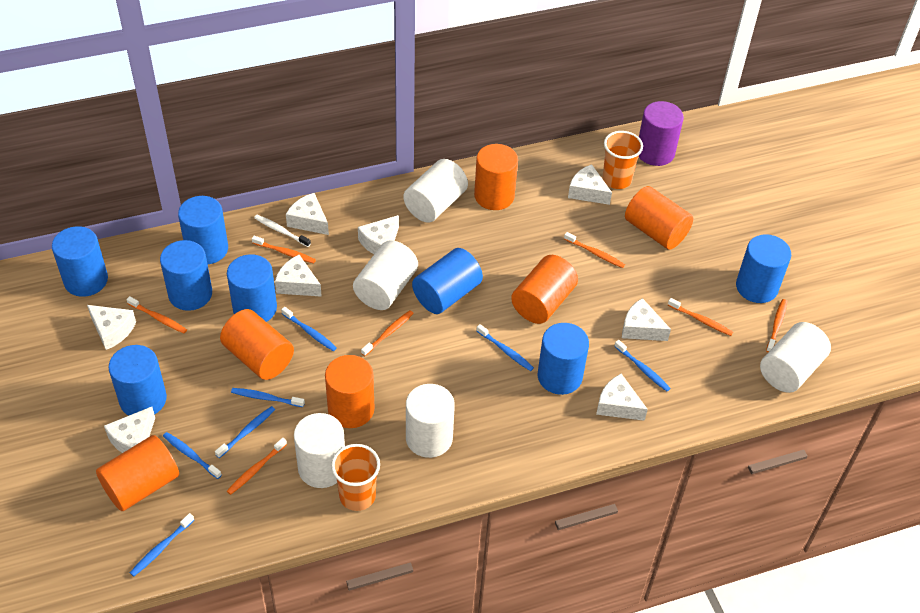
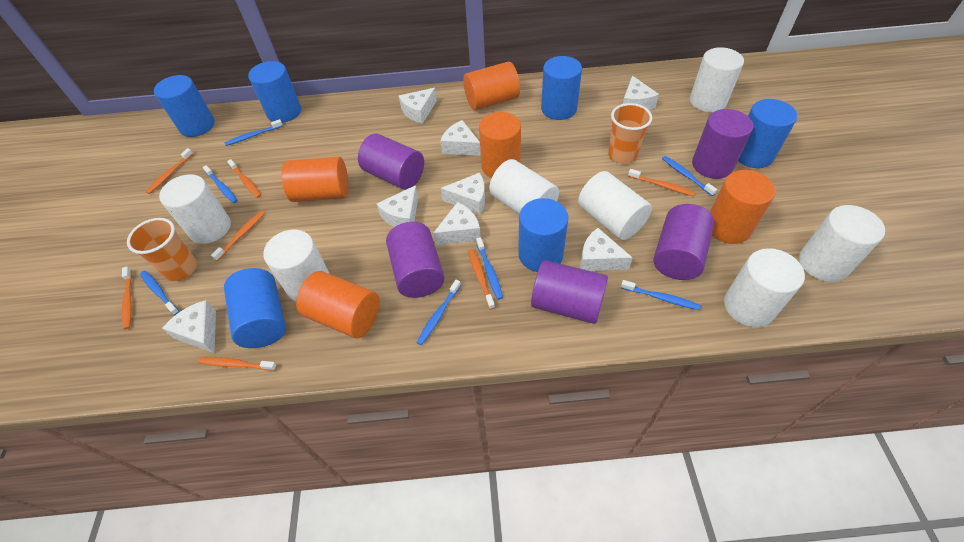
blue cylinder: 8 -> 6
orange cylinder: 6 -> 5
purple cylinder: 1 -> 5
white cylinder: 5 -> 7
white toothbrush: 1 -> 0

